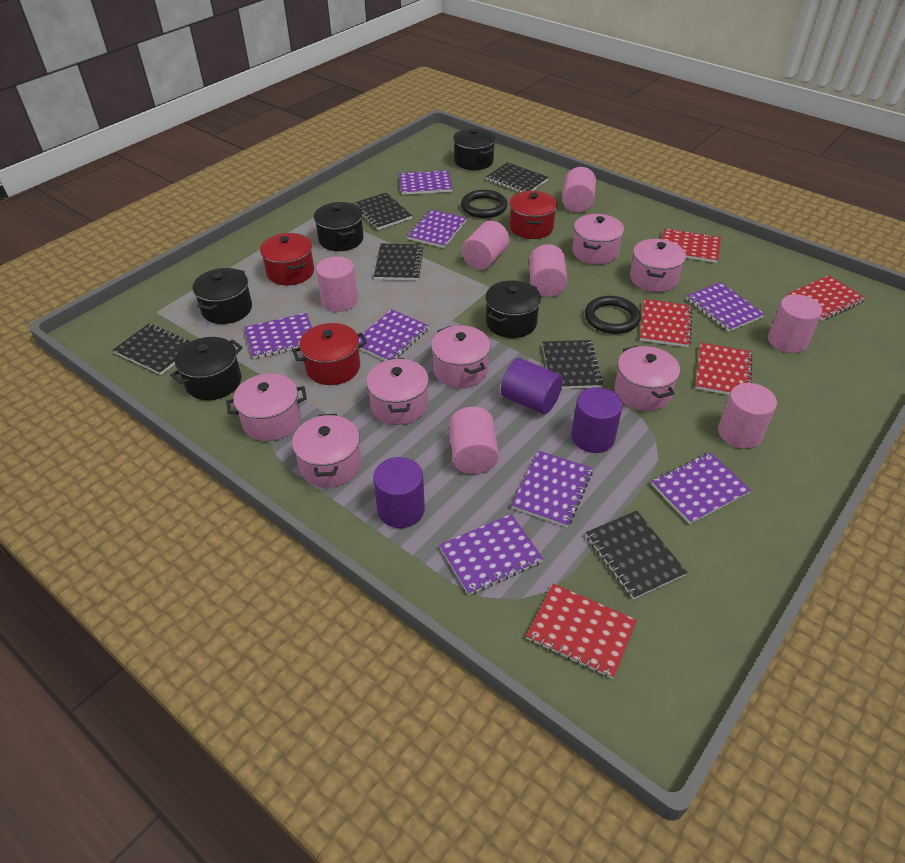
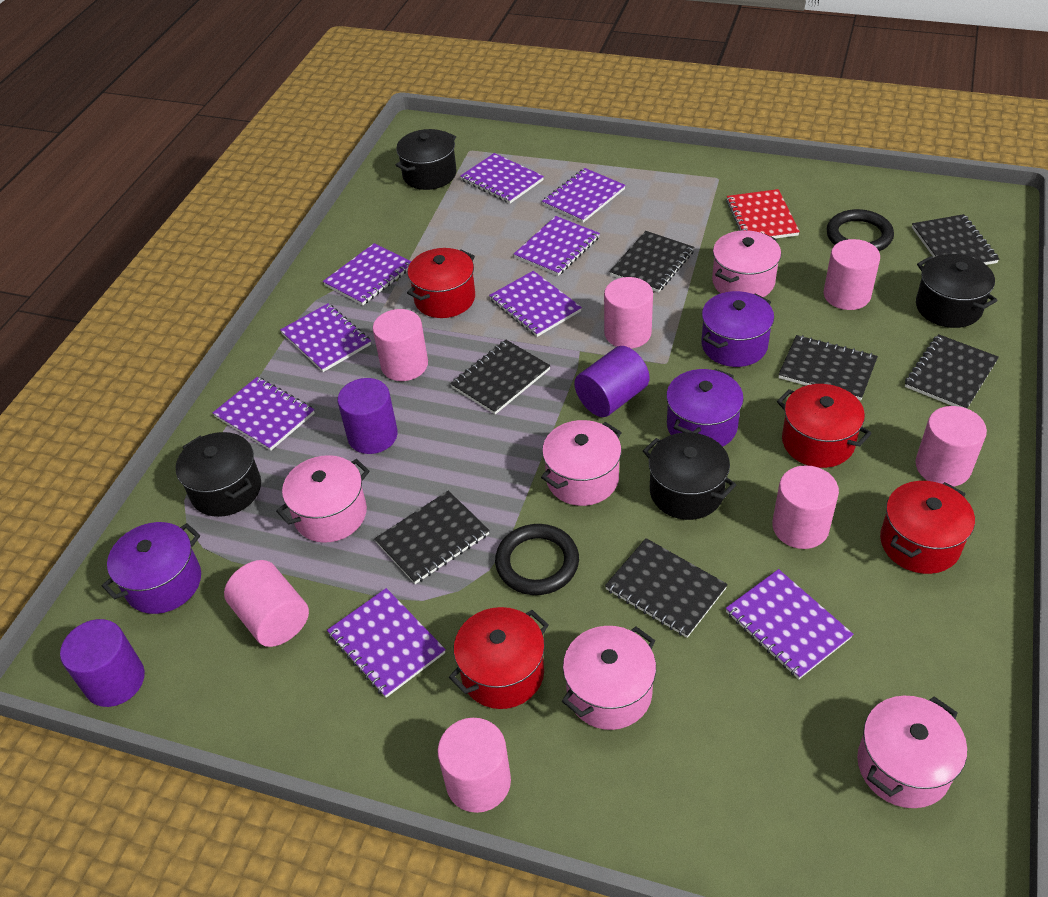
black notebook: 6 -> 7
black pot: 5 -> 4
pink pot: 7 -> 5
purple notebook: 8 -> 9
purple pot: 0 -> 3
red notebook: 5 -> 1
red pot: 3 -> 4

